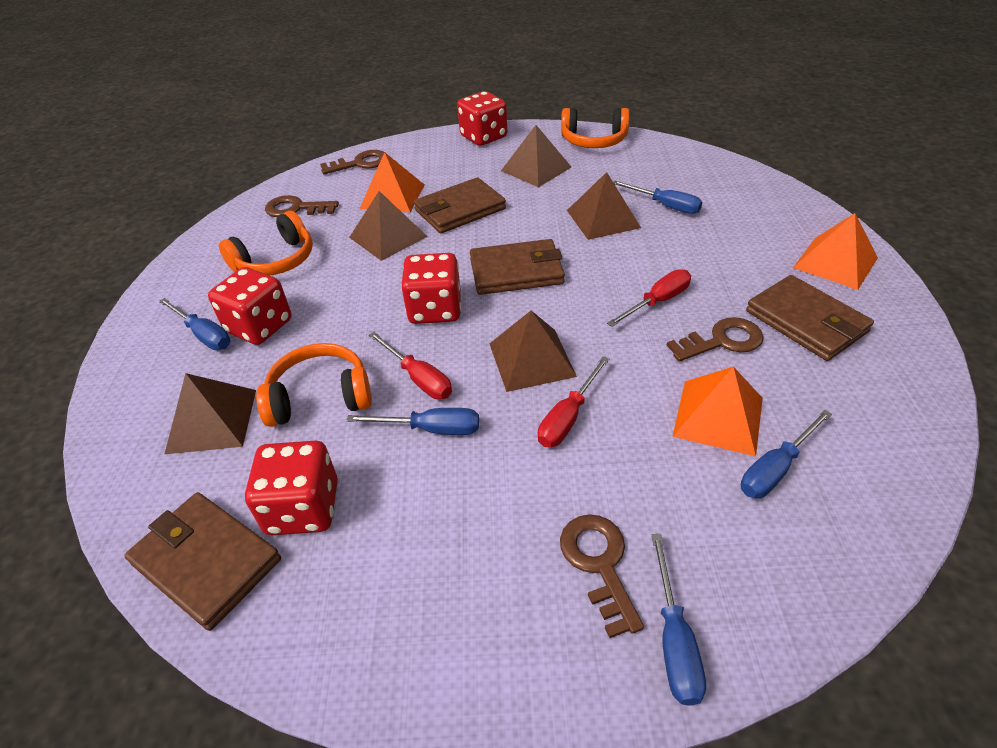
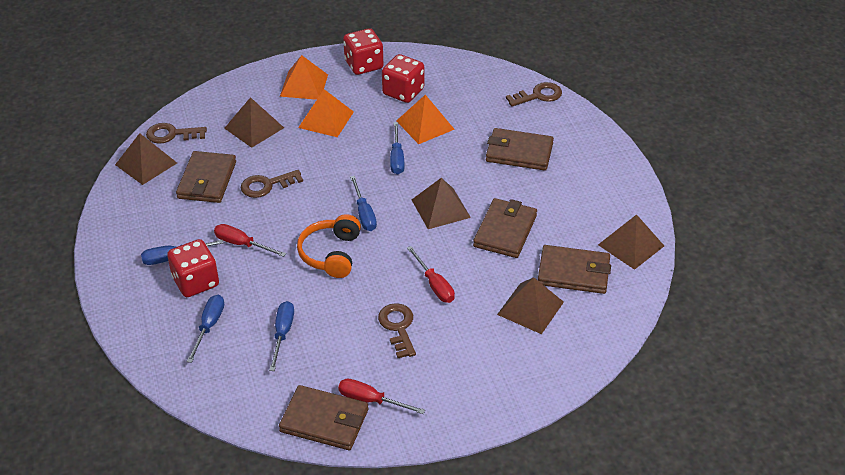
brown wallet: 4 -> 5
orange headphones: 3 -> 1
red dice: 4 -> 3

